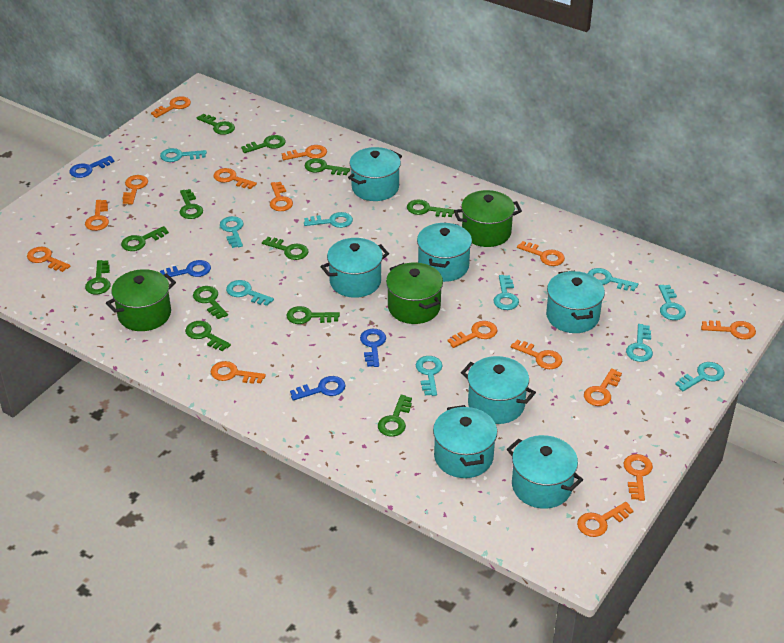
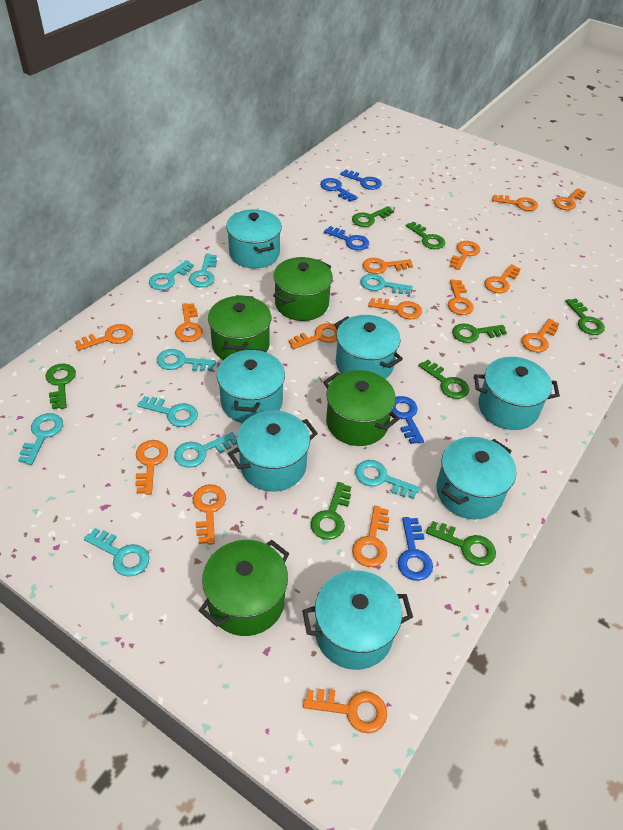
blue key: 4 -> 5
green key: 12 -> 8
green pot: 3 -> 4
turquoise key: 10 -> 9

